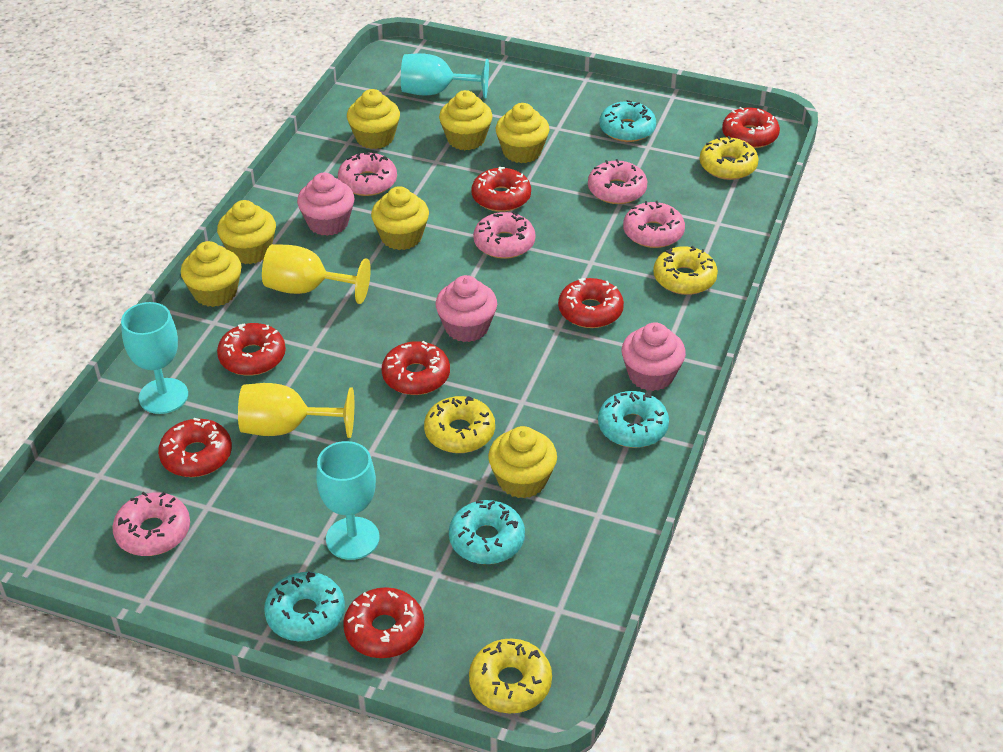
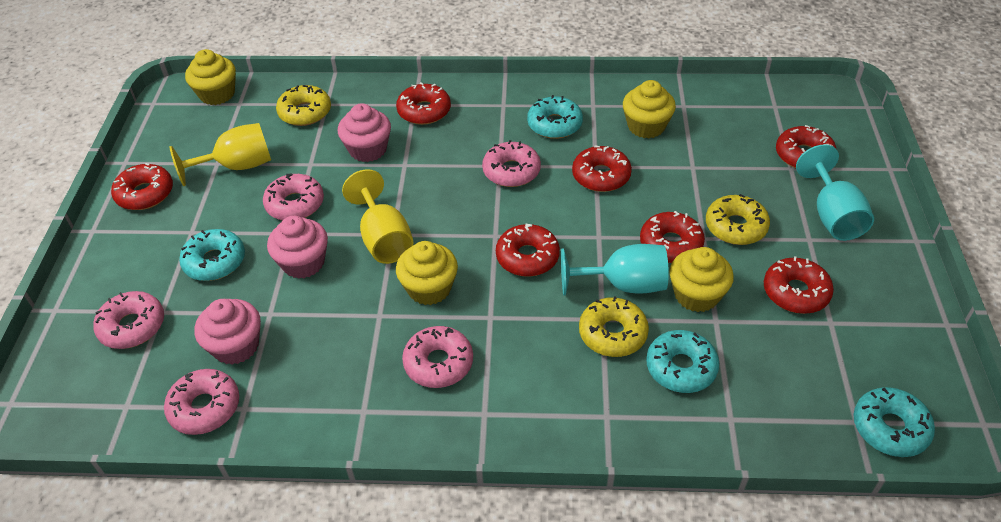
turquoise goblet: 3 -> 2
yellow cupcake: 7 -> 4
yellow donut: 4 -> 3

